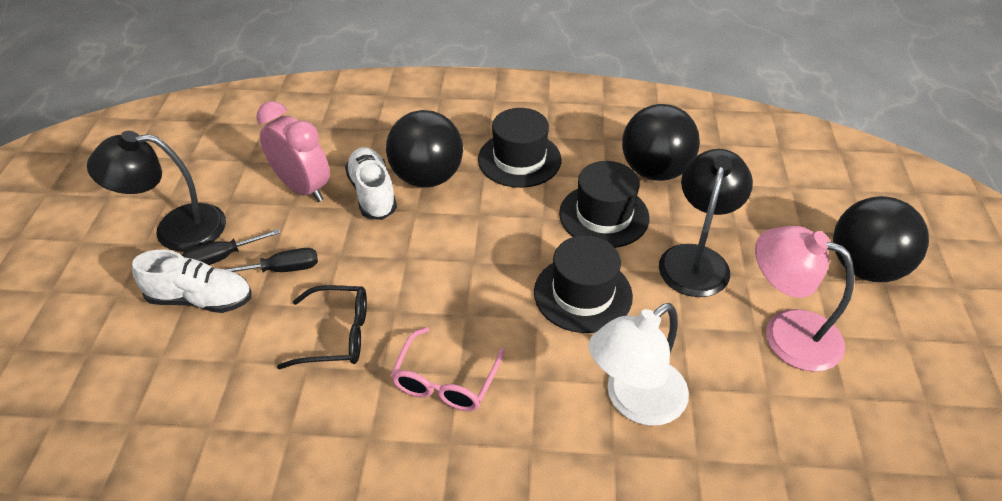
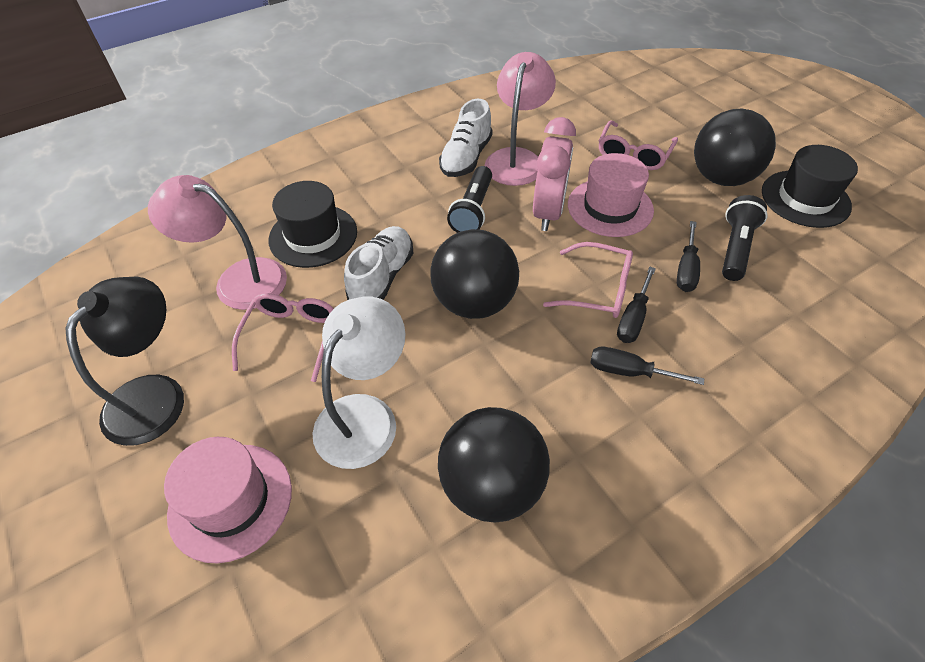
black flashlight: 0 -> 2
black glasses: 1 -> 0
black hat: 3 -> 2
black lamp: 2 -> 1
black screwdriver: 2 -> 3
pink glasses: 1 -> 3
pink hat: 0 -> 2
pink lamp: 1 -> 2

